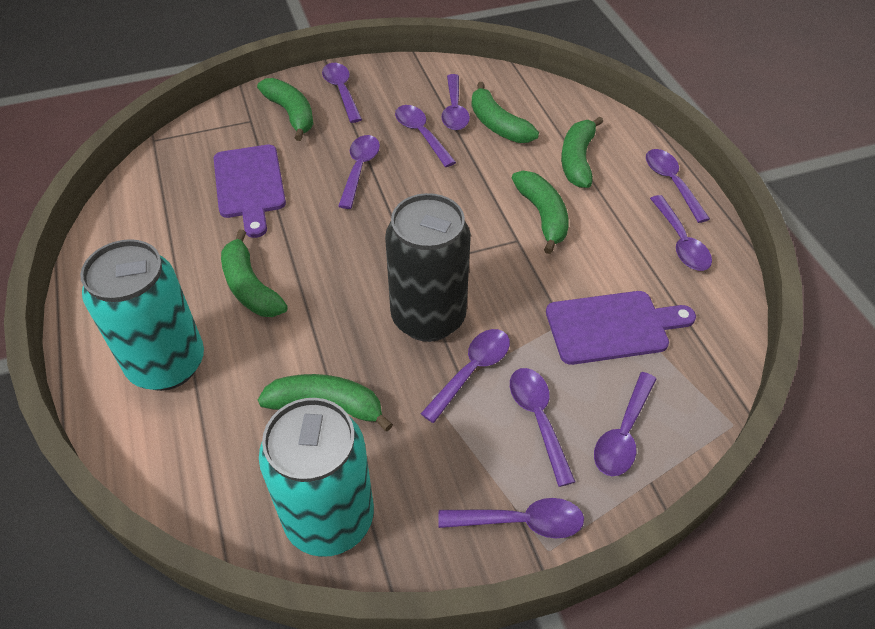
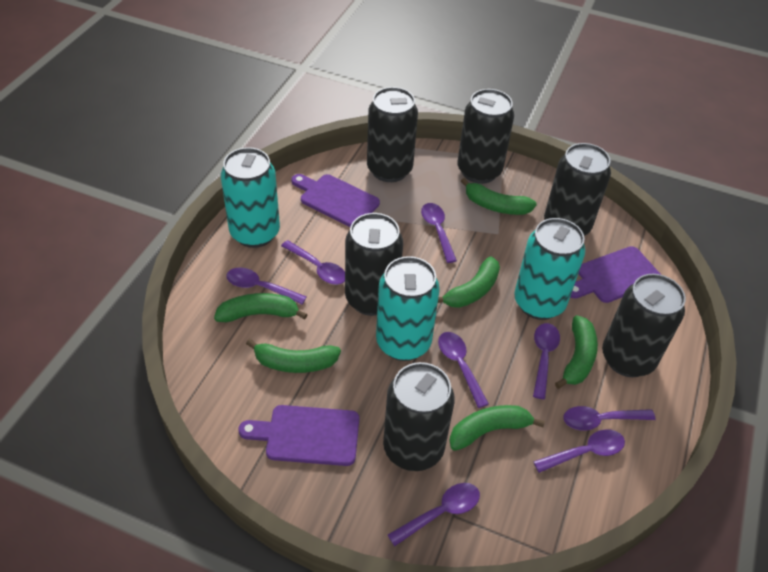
black can: 1 -> 6
purple cutting board: 2 -> 3
purple spoon: 10 -> 8
turquoise can: 2 -> 3

